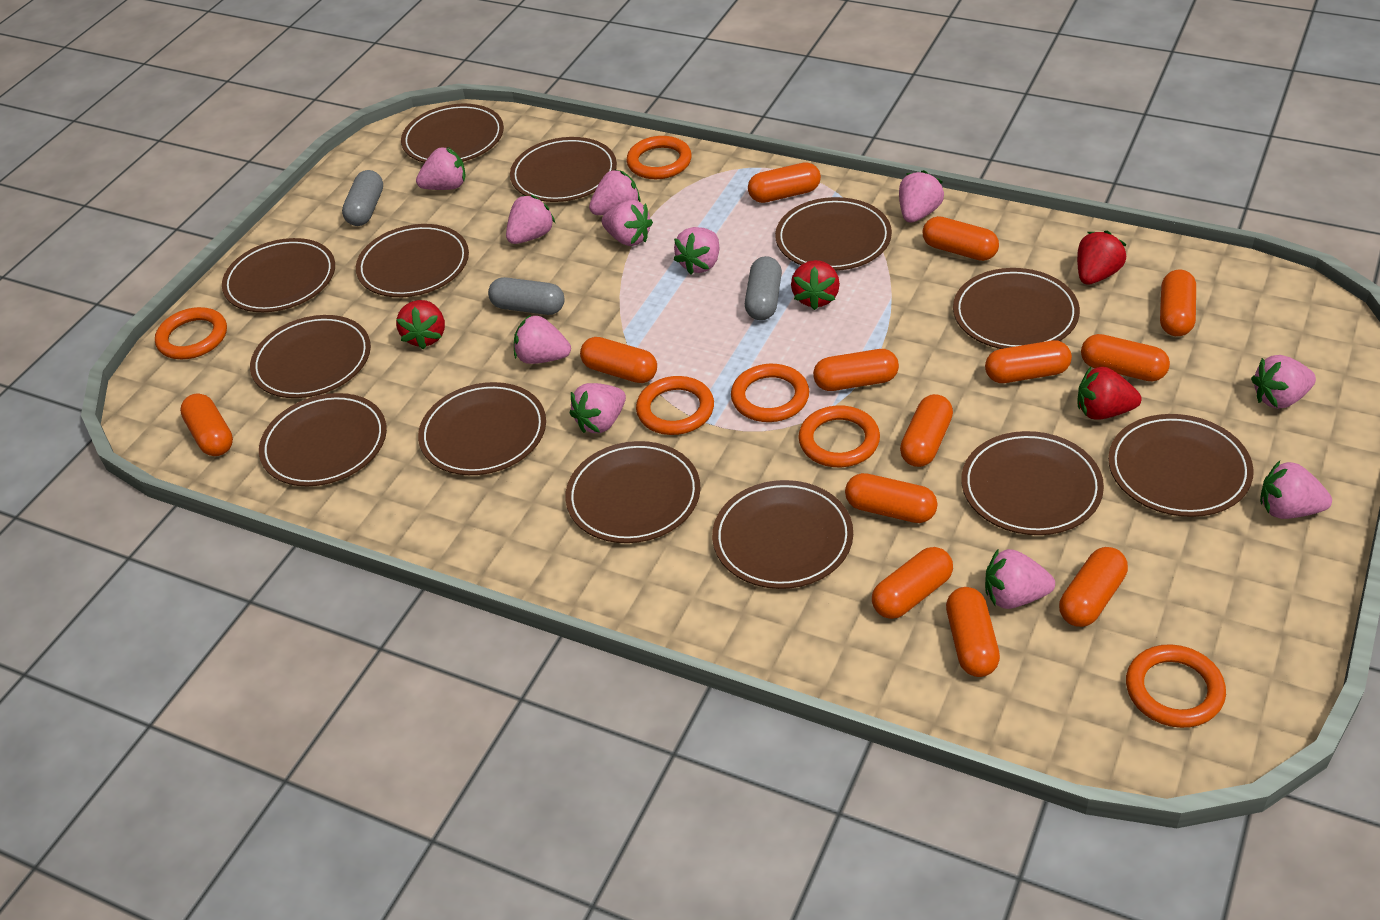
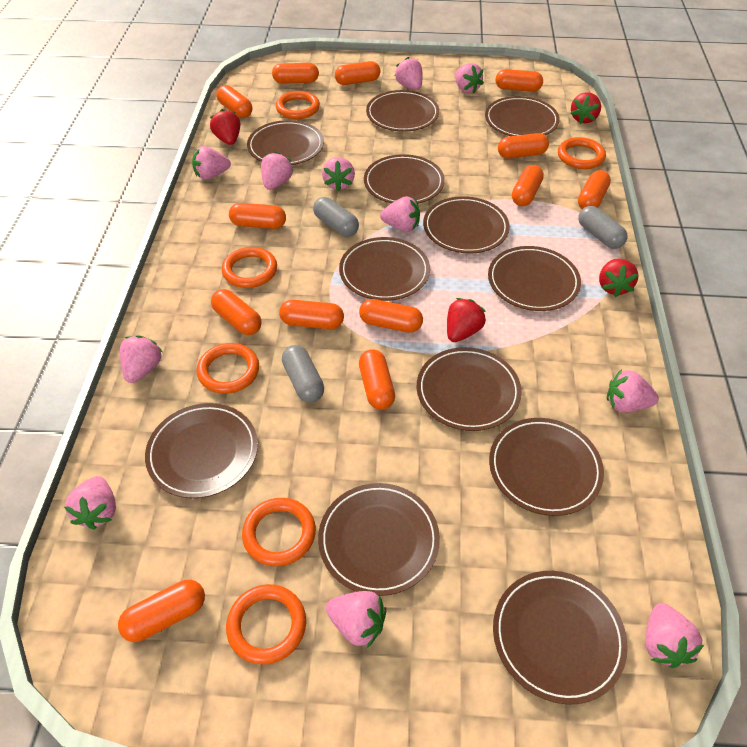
brown plate: 13 -> 12

